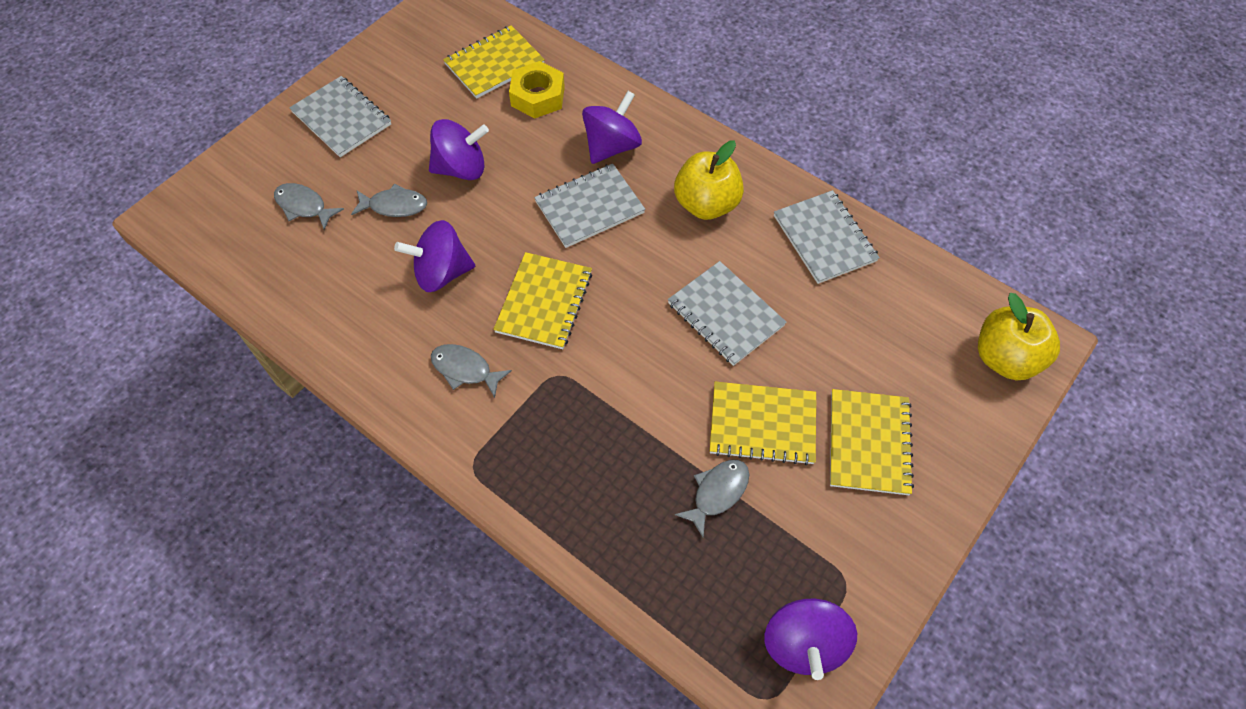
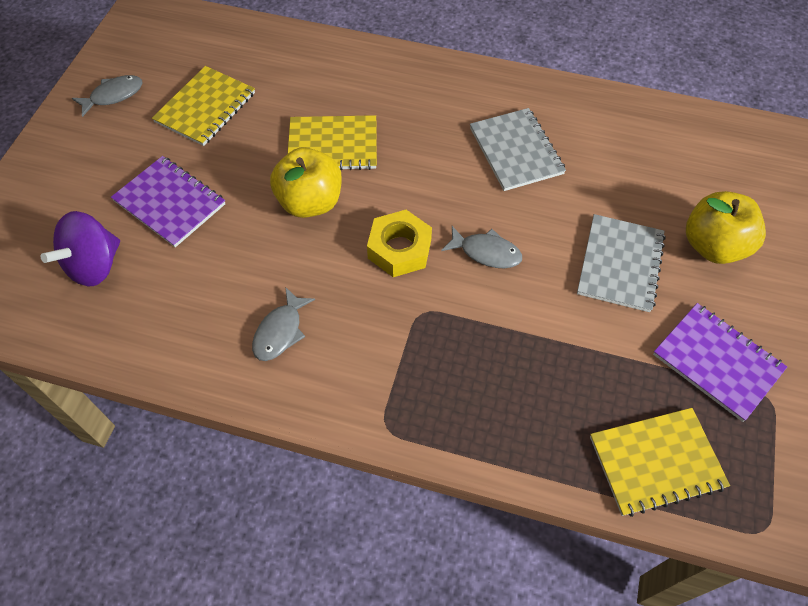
grey fish: 4 -> 3
grey notebook: 4 -> 2
purple notebook: 0 -> 2
purple spinning top: 4 -> 1
yellow notebook: 4 -> 3

